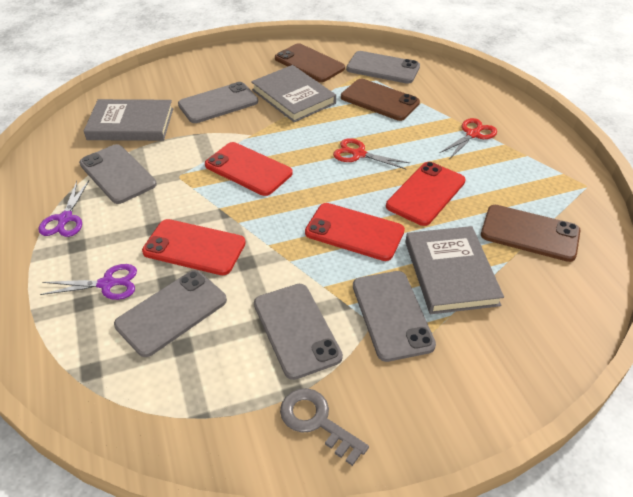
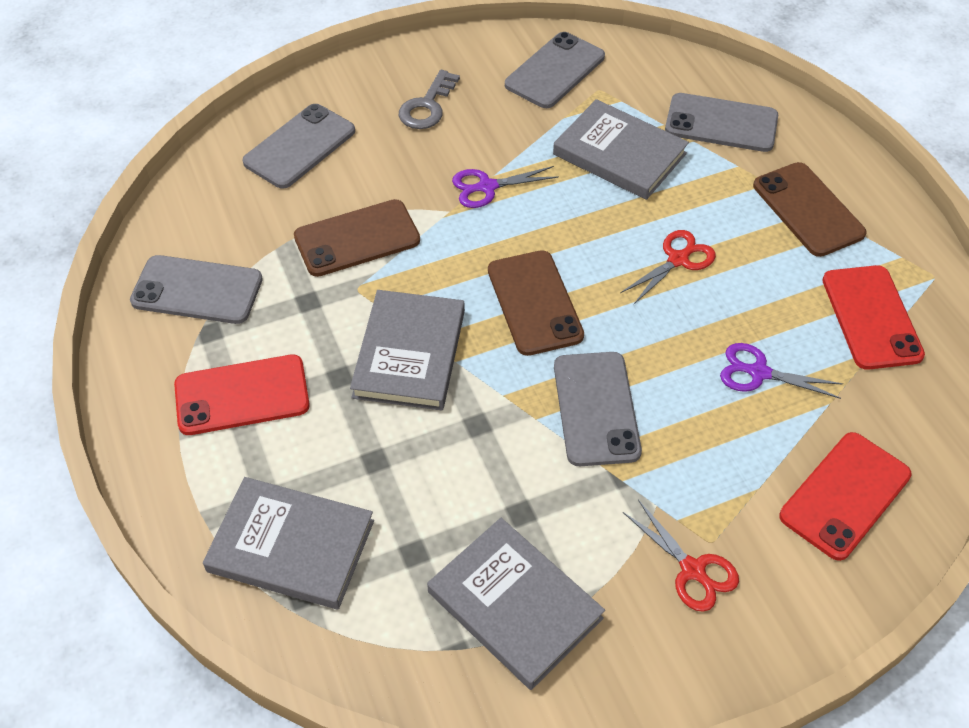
grey book: 3 -> 4
grey phone: 6 -> 5
red phone: 4 -> 3

